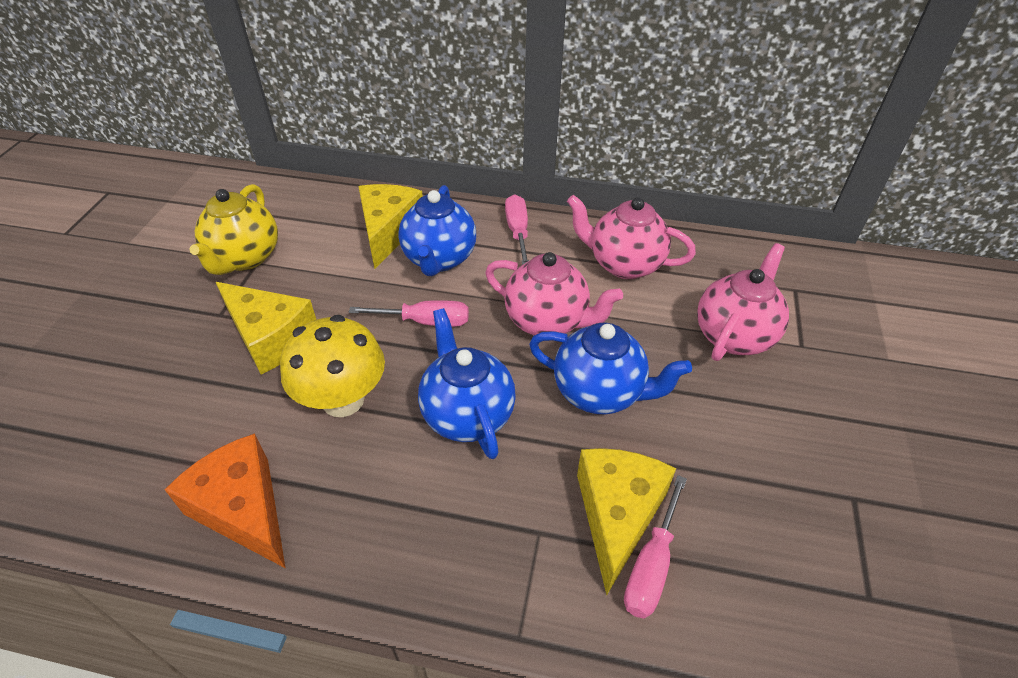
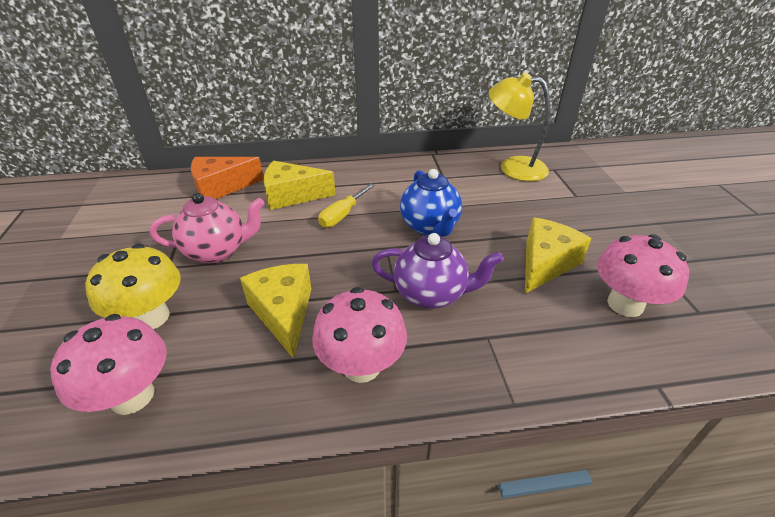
blue teapot: 3 -> 1
pink mushroom: 0 -> 3
pink screwdriver: 3 -> 0
pink teapot: 3 -> 1
purple teapot: 0 -> 1
yellow lamp: 0 -> 1
yellow screwdriver: 0 -> 1
yellow teapot: 1 -> 0

